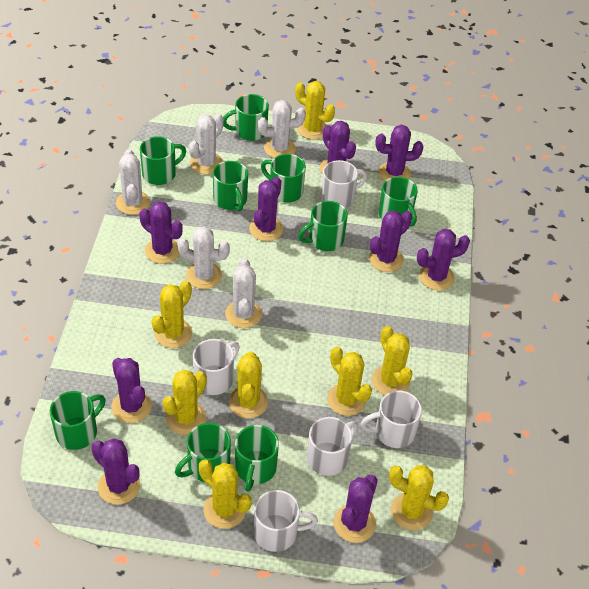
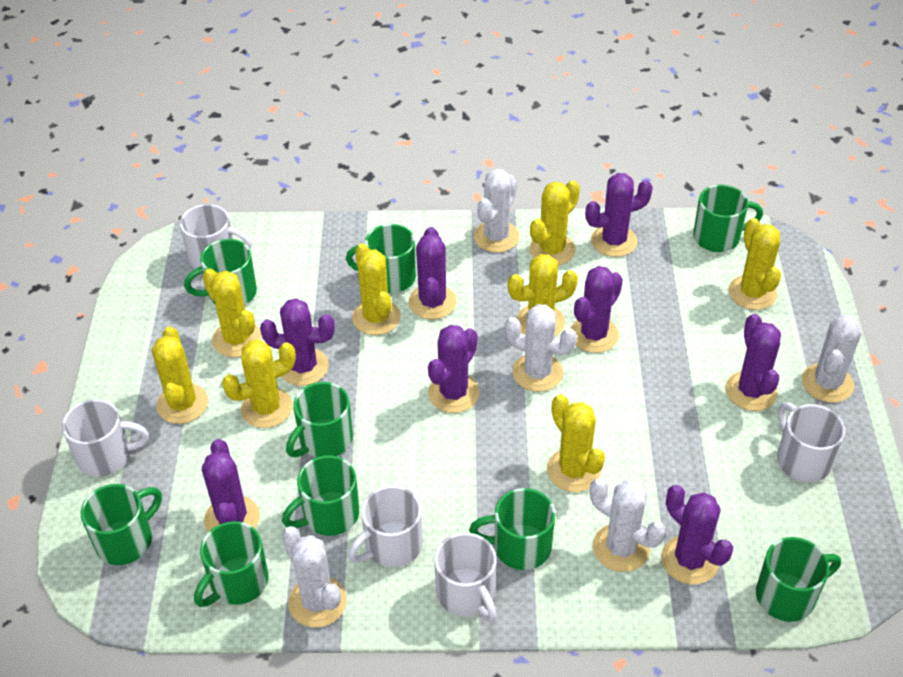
purple cactus: 9 -> 8

